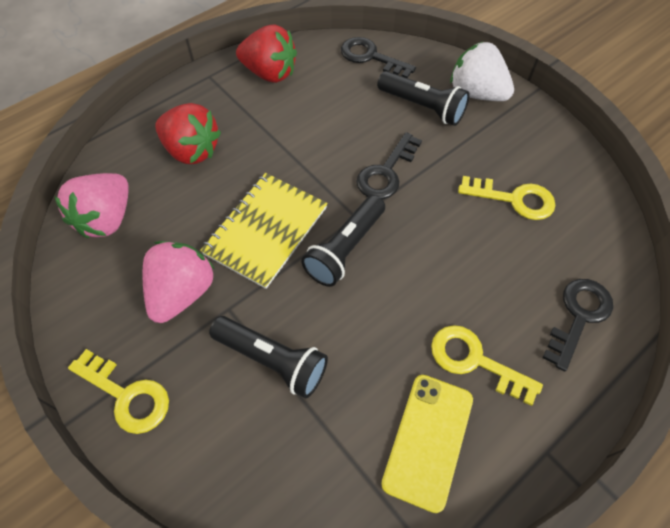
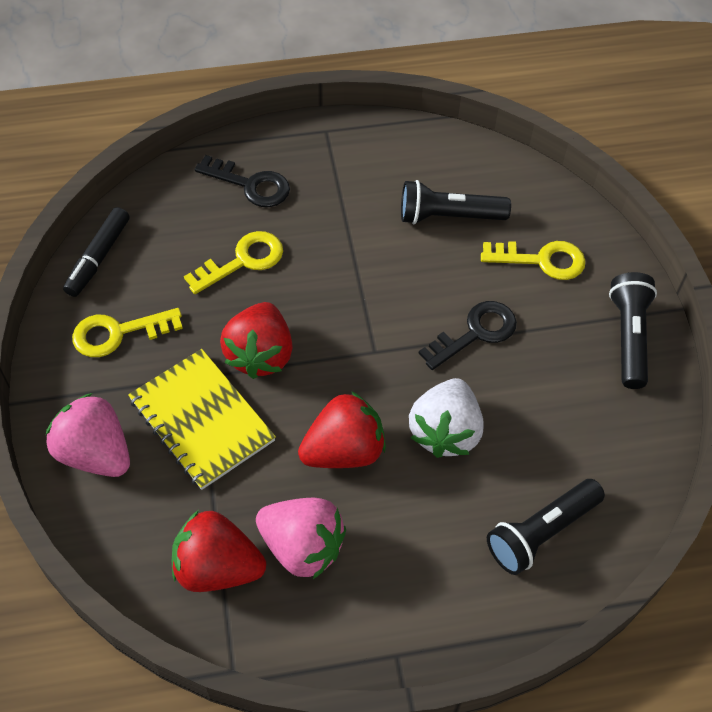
black key: 3 -> 2
black marker: 0 -> 1
red strawberry: 2 -> 3
yellow phone: 1 -> 0

